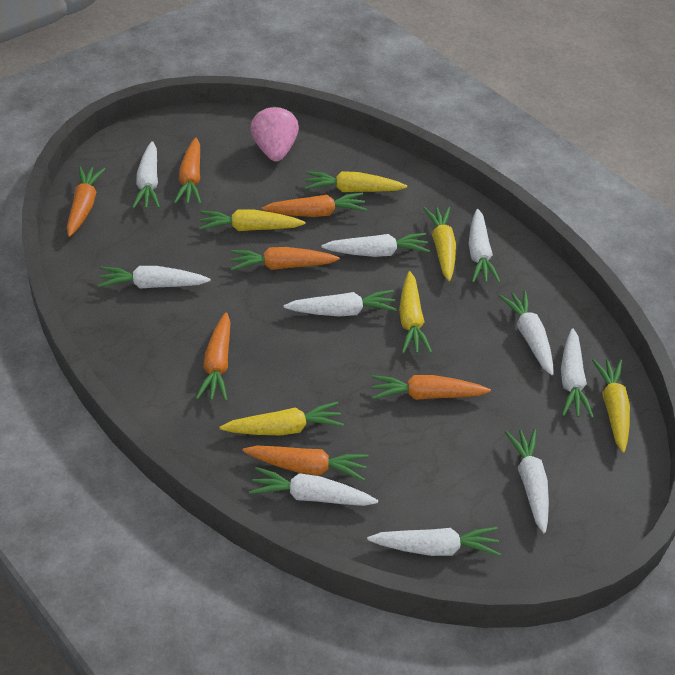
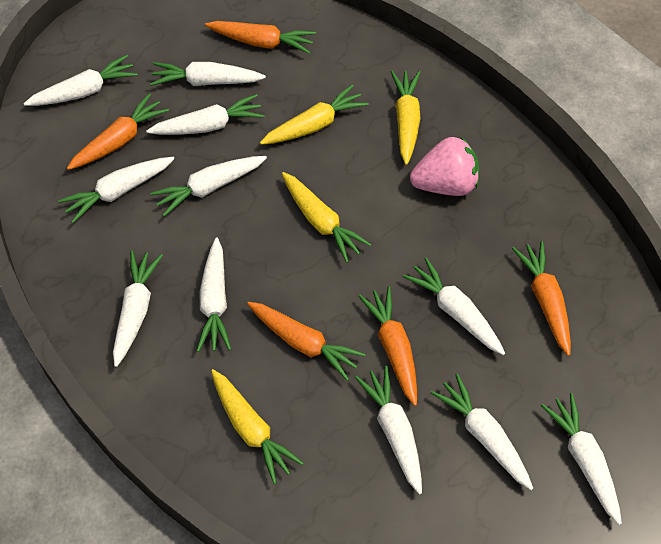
orange carrot: 7 -> 5
white carrot: 10 -> 11
yellow carrot: 6 -> 4

